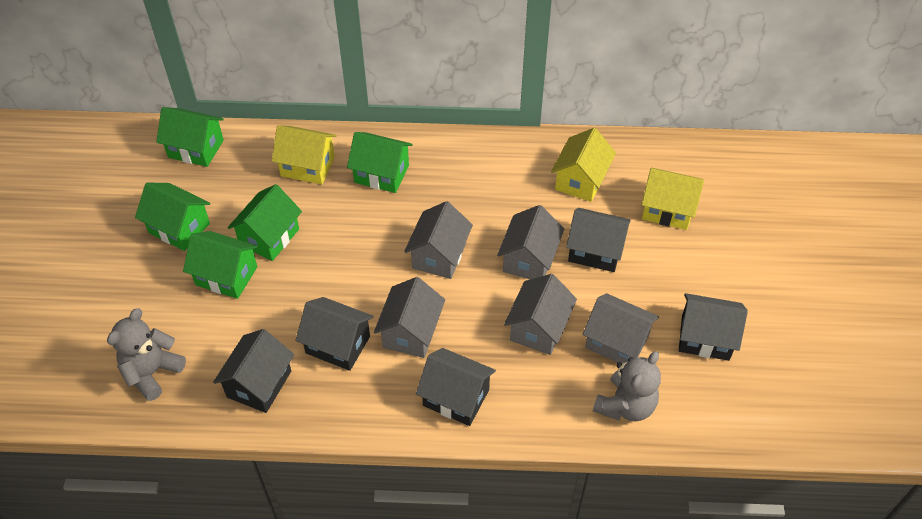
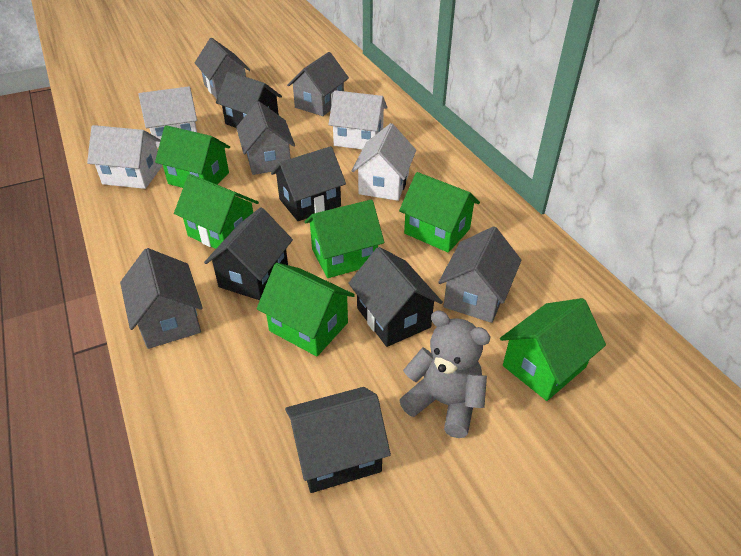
green house: 5 -> 6
grey teddy bear: 2 -> 1
white house: 0 -> 4
yellow house: 3 -> 0

